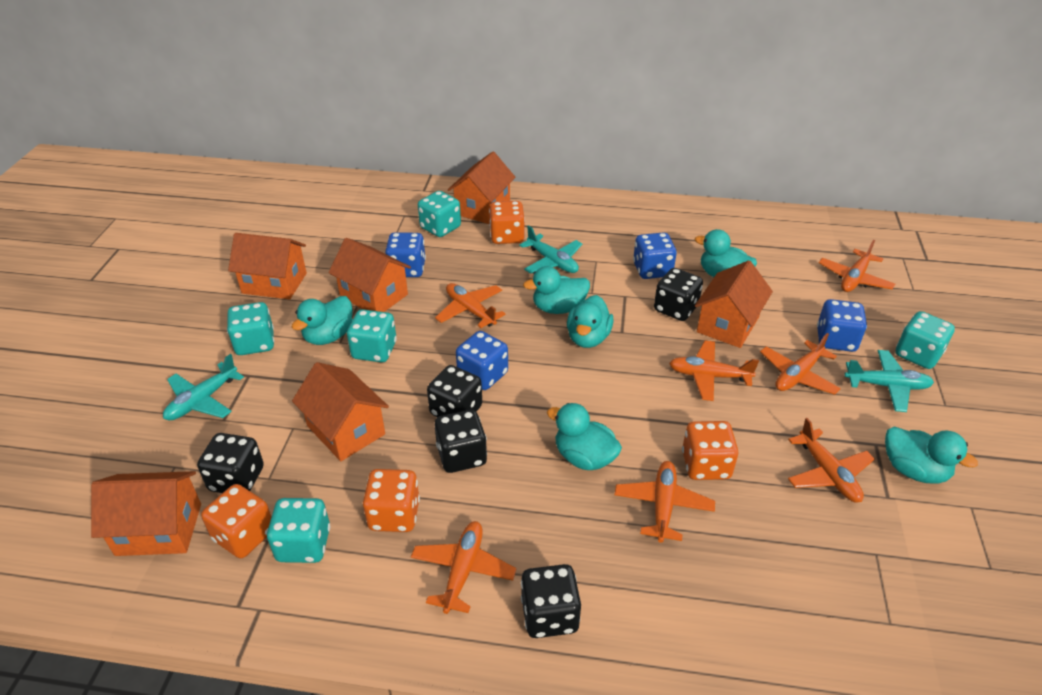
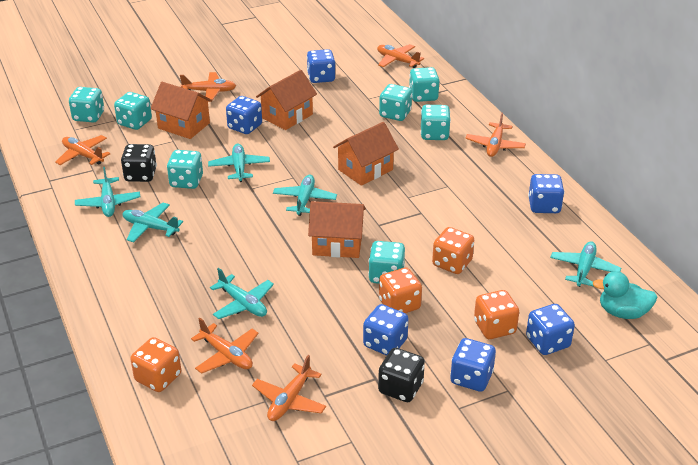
black dice: 5 -> 2
blue dice: 4 -> 6
orange house: 6 -> 4
orange plane: 7 -> 6
turquoise dice: 5 -> 7
turquoise duck: 6 -> 1
turquoise plane: 3 -> 6

